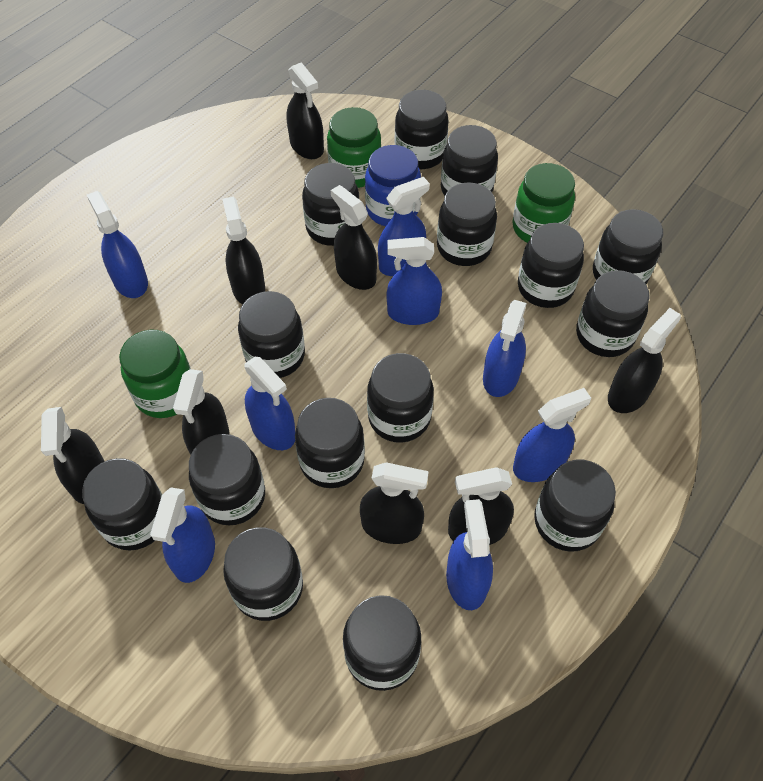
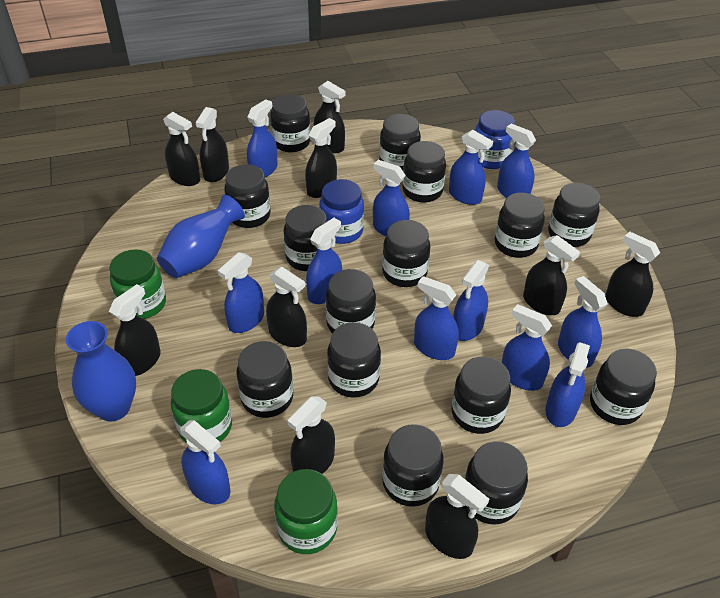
black spray bottle: 8 -> 10
blue jar: 1 -> 2
blue spray bottle: 8 -> 12
blue vase: 0 -> 2

